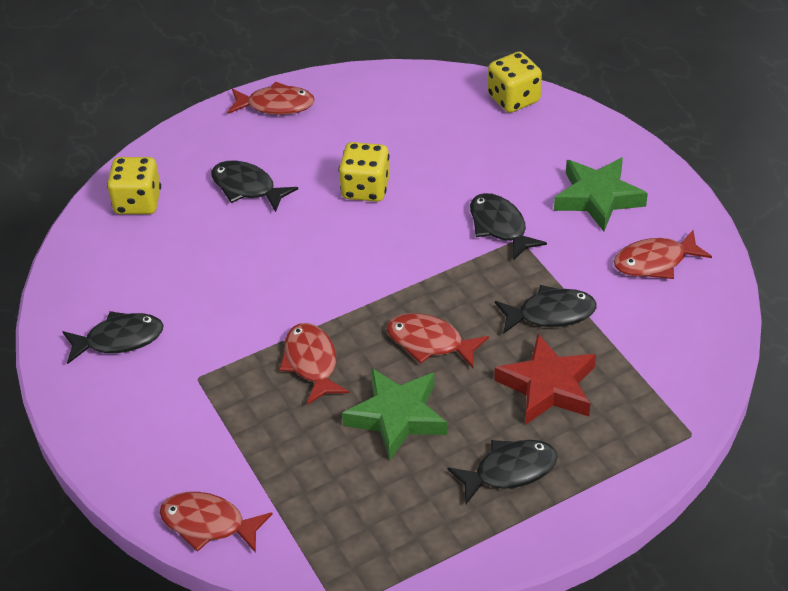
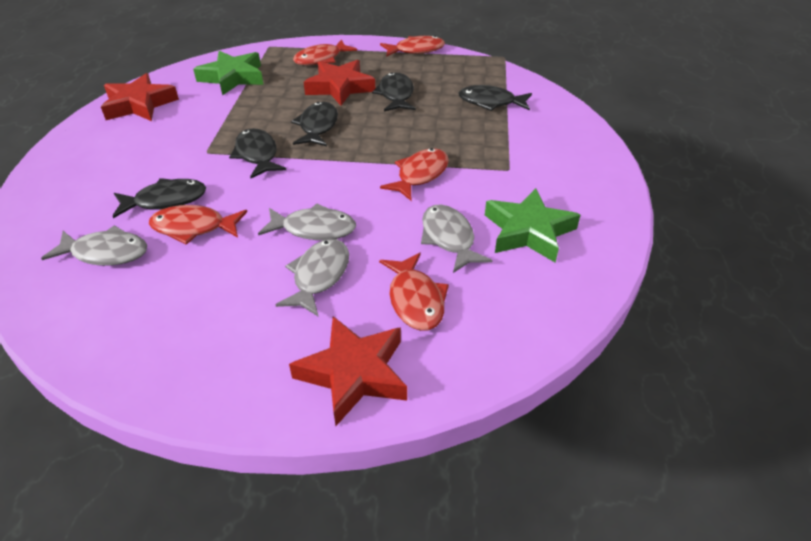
grey fish: 0 -> 4
red star: 1 -> 3
yellow dice: 3 -> 0

